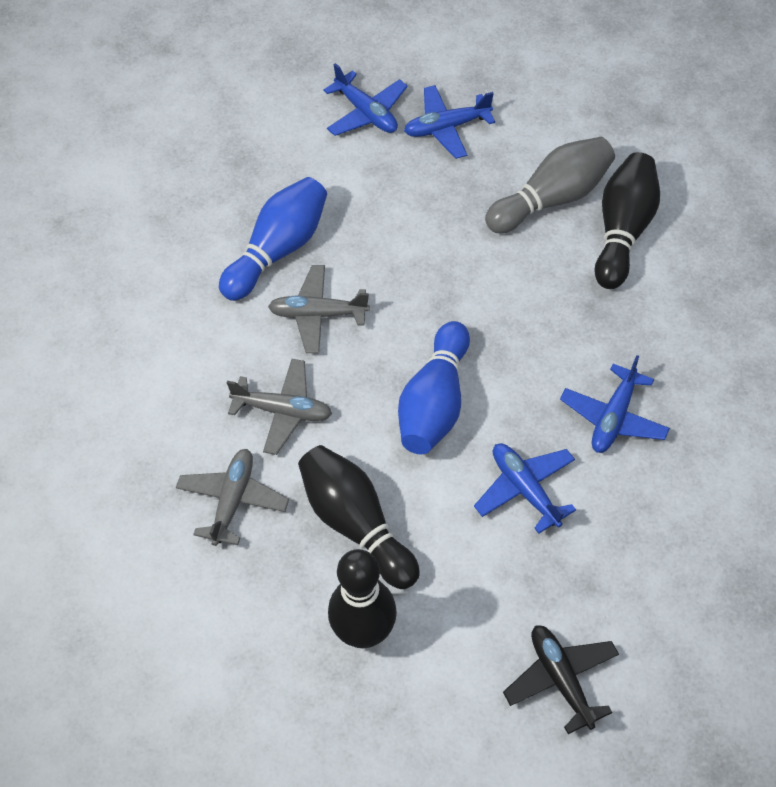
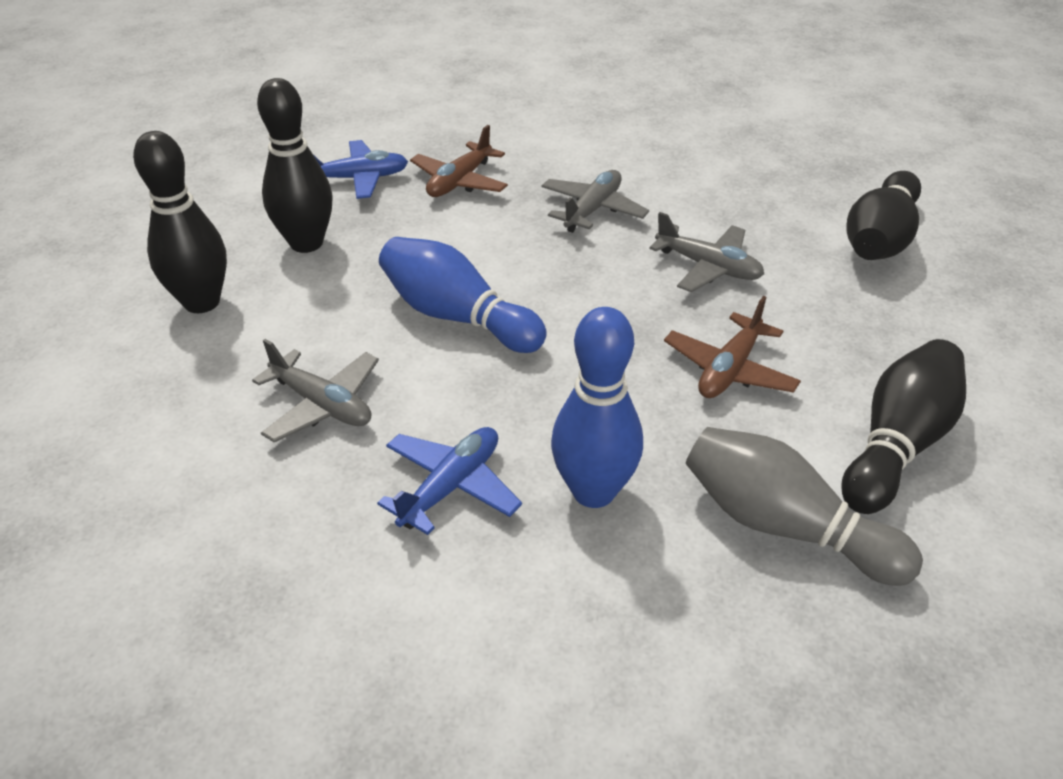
black bowling pin: 3 -> 4
black plane: 1 -> 0
blue plane: 4 -> 2
brown plane: 0 -> 2

